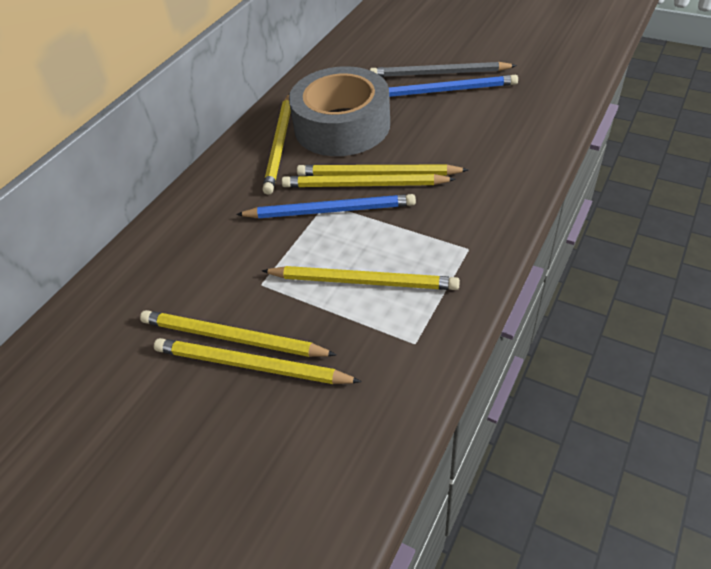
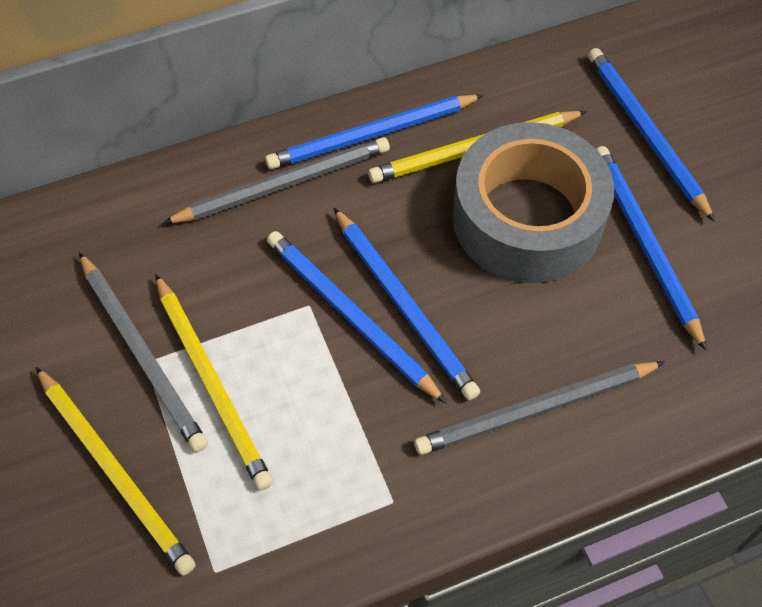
blue pencil: 2 -> 5
grey pencil: 1 -> 3
yellow pencil: 6 -> 3

